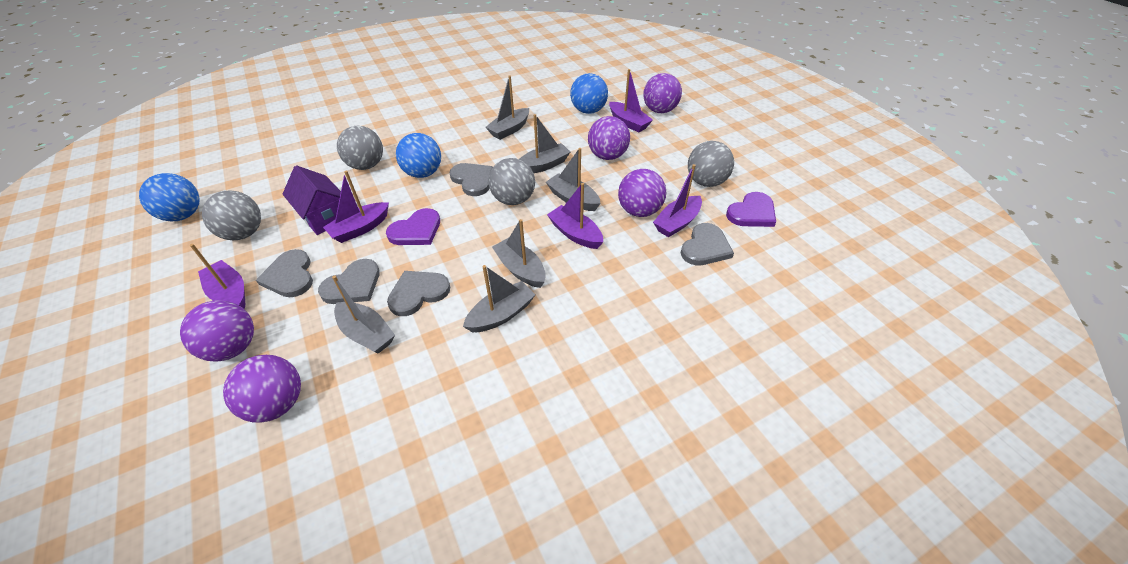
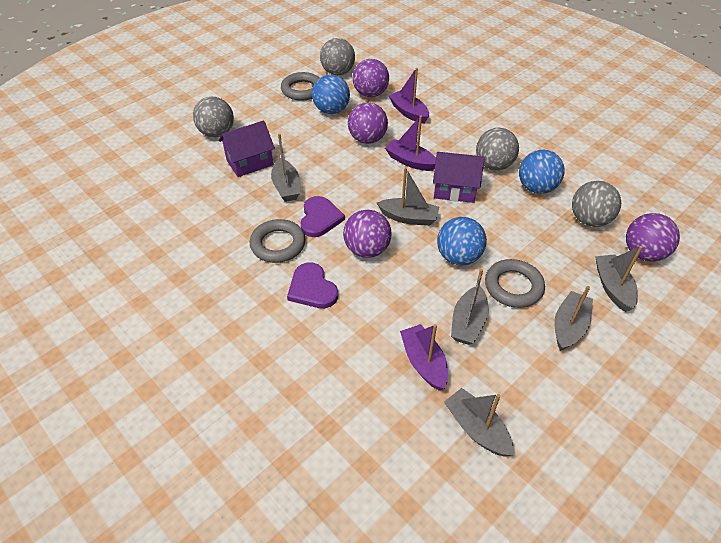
grey heart: 5 -> 0
grey ring: 0 -> 3
purple ball: 5 -> 4
purple boat: 5 -> 3
purple house: 1 -> 2

